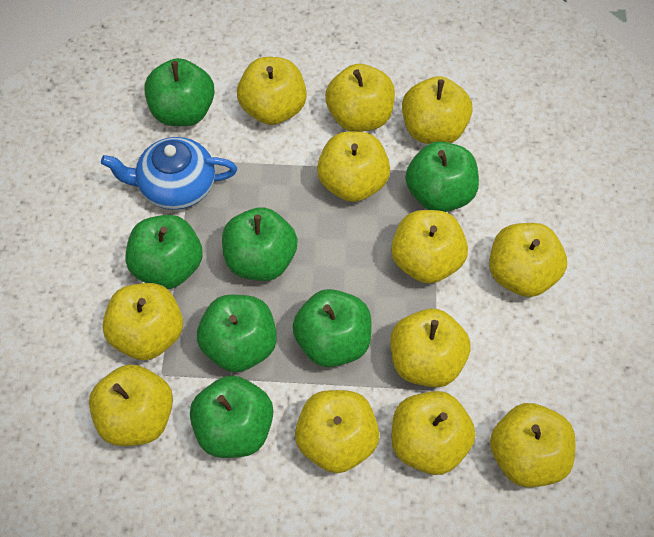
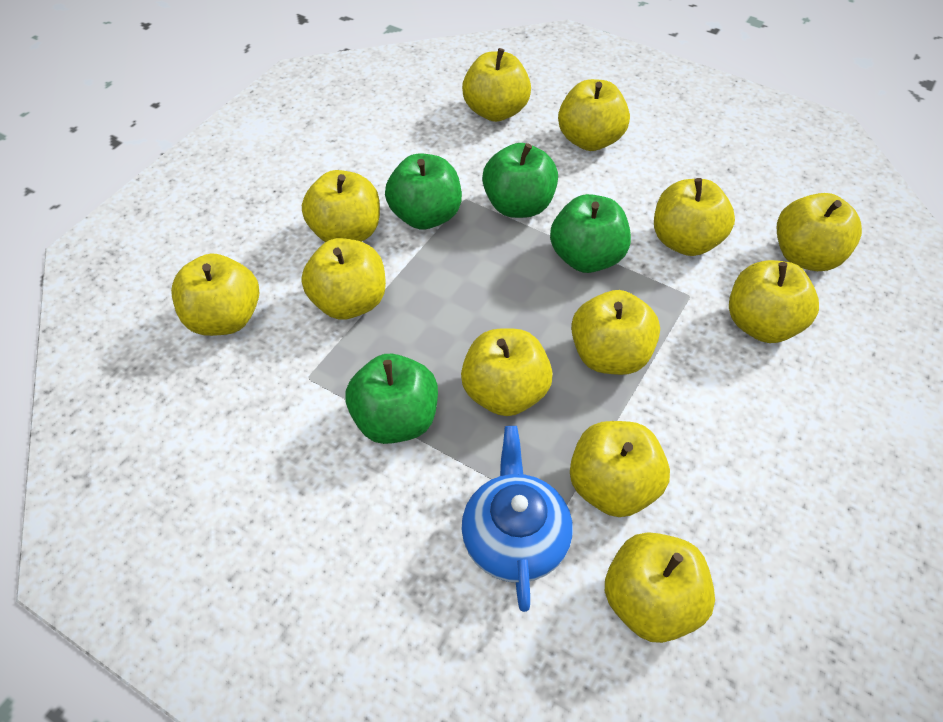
green apple: 7 -> 4

